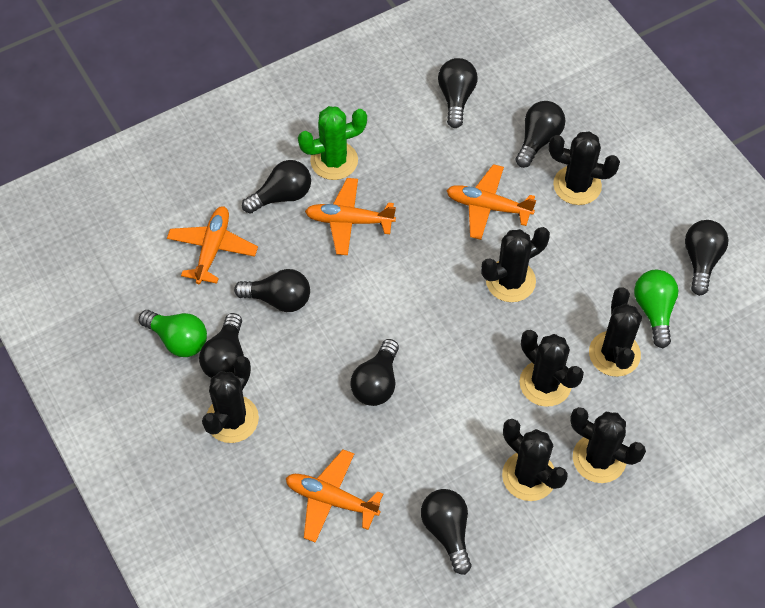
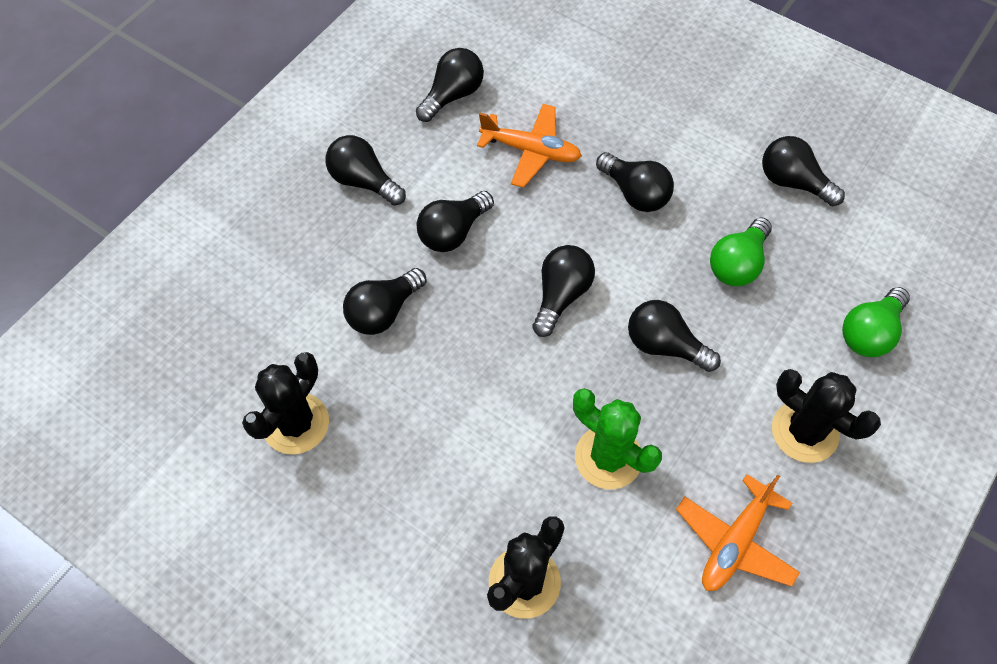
black cactus: 7 -> 3
orange plane: 4 -> 2

